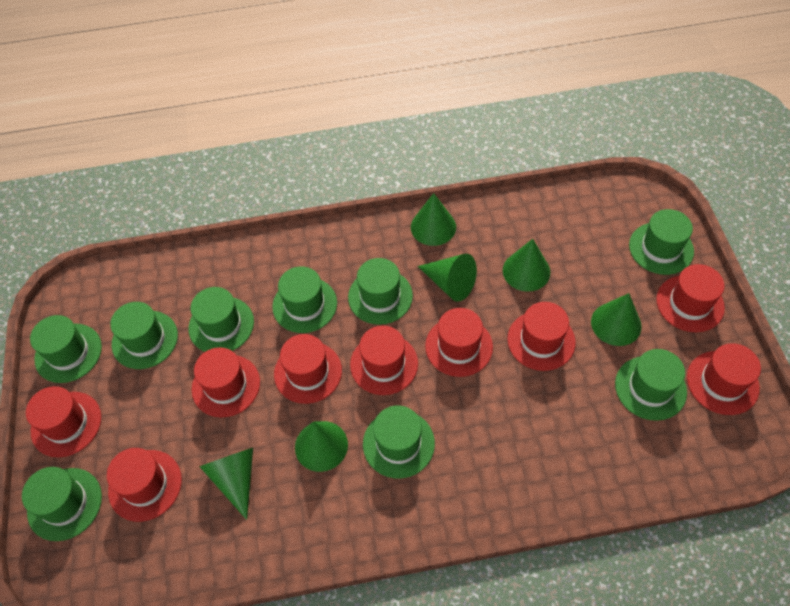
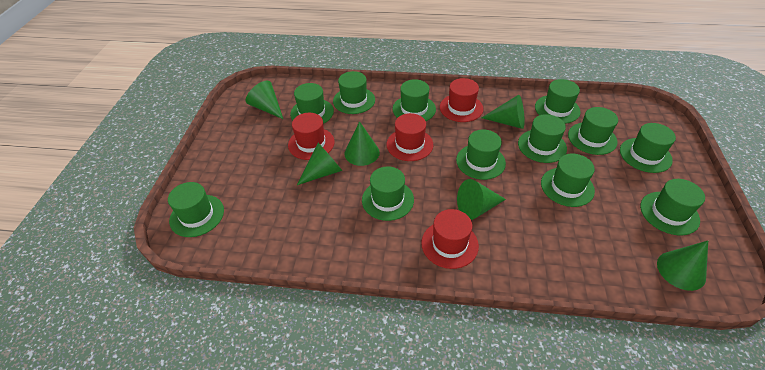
green hat: 9 -> 12
red hat: 9 -> 4

